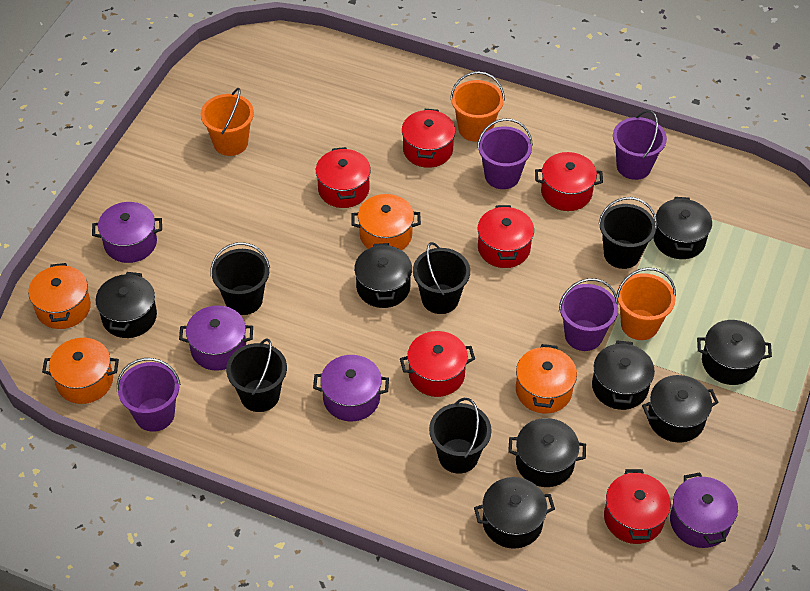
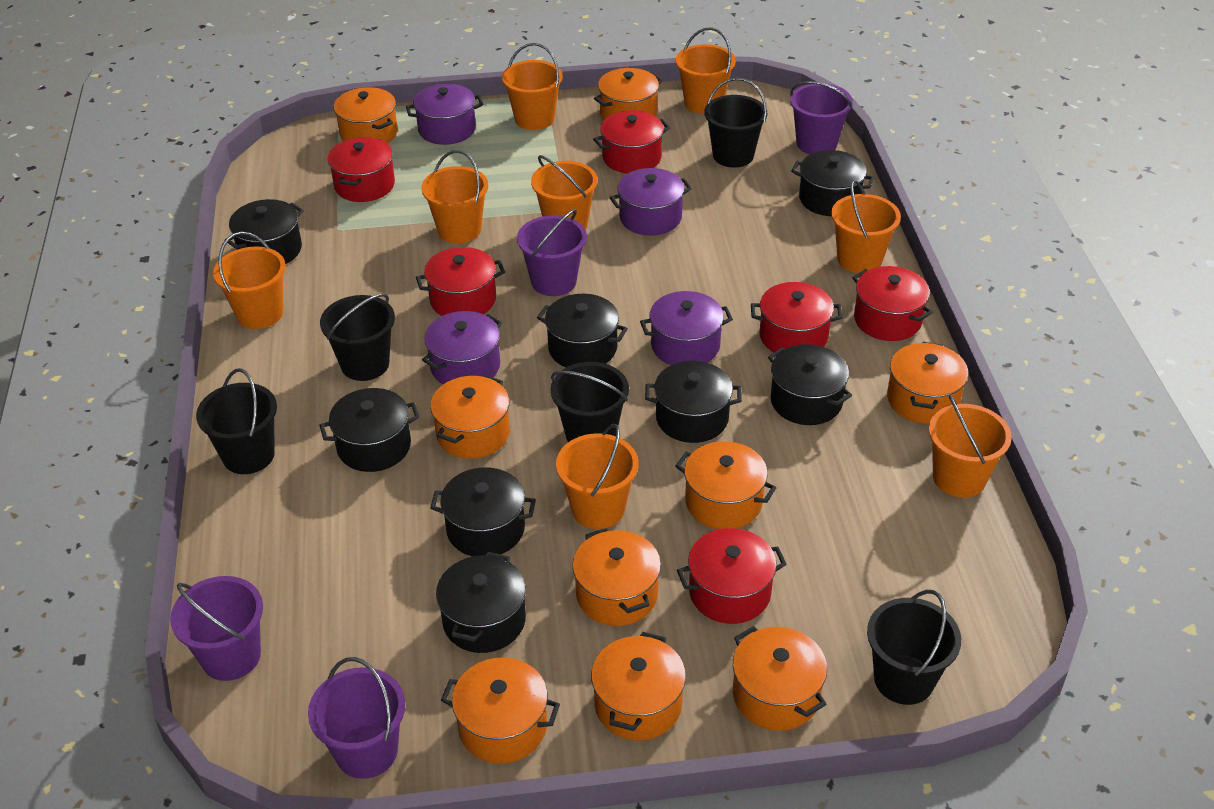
orange bucket: 3 -> 8
orange pot: 4 -> 9

